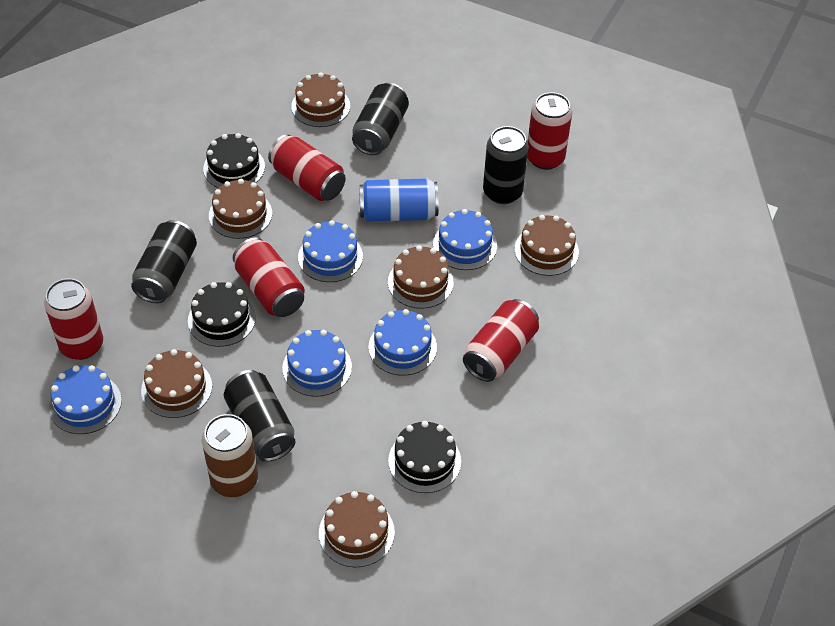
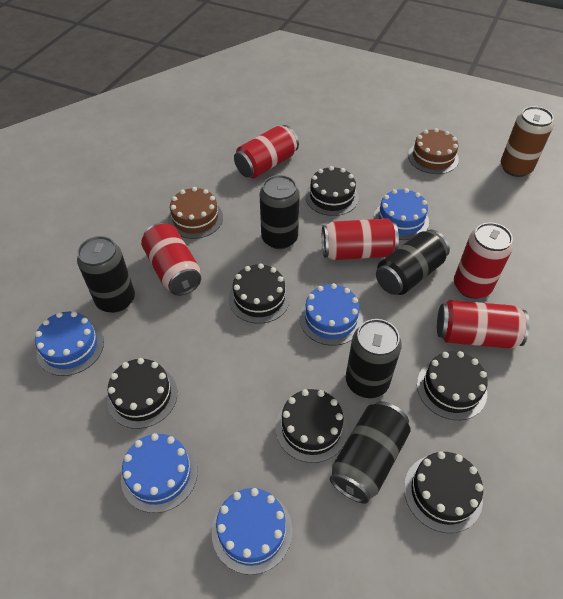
black cake: 3 -> 6
black can: 4 -> 5
blue can: 1 -> 0
brown cake: 6 -> 2

